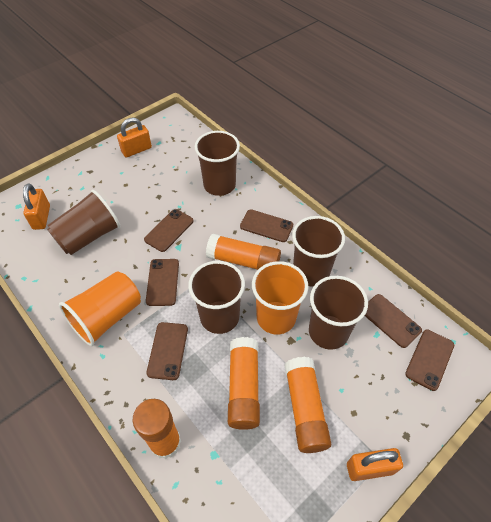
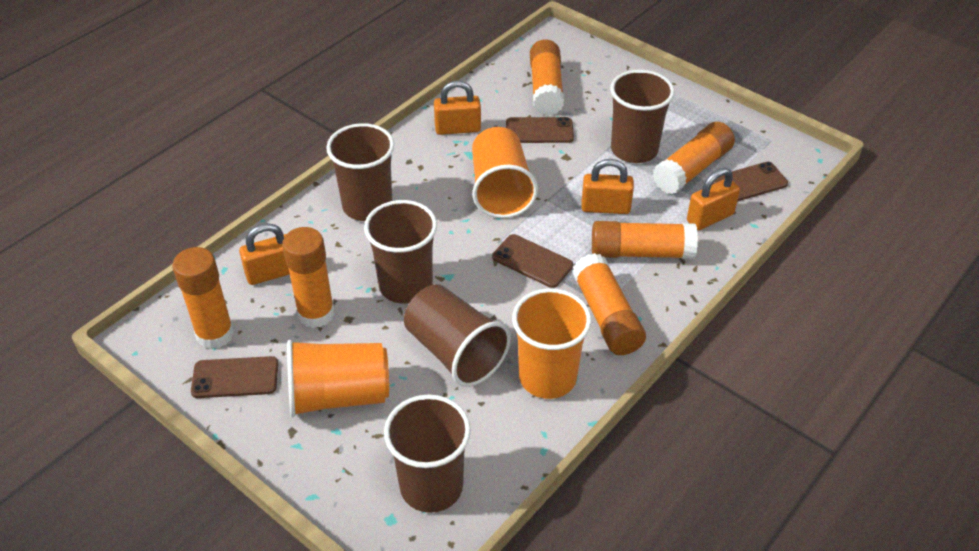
brown phone: 6 -> 4
orange cup: 2 -> 3
orange glue stick: 4 -> 6
orange padlock: 3 -> 4

